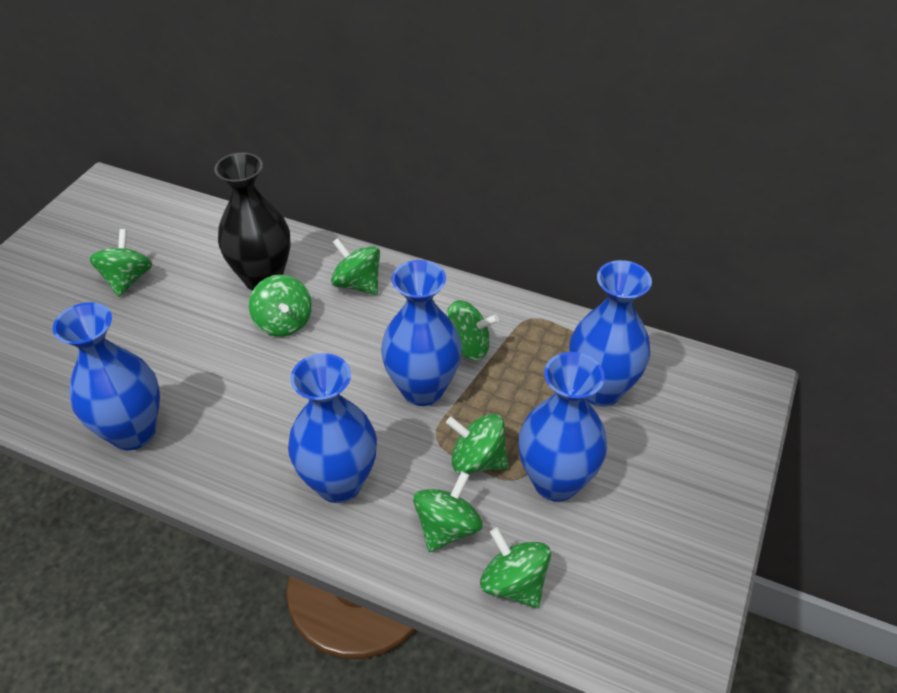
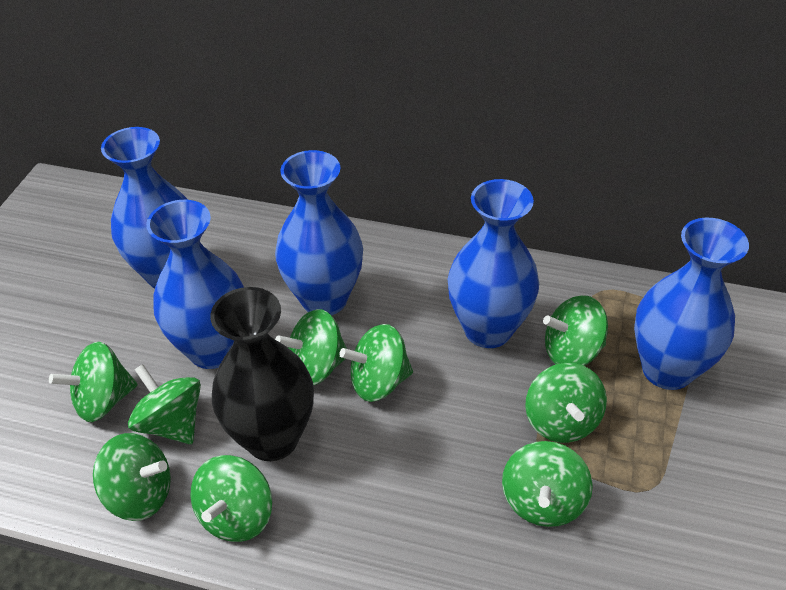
green spinning top: 7 -> 9

